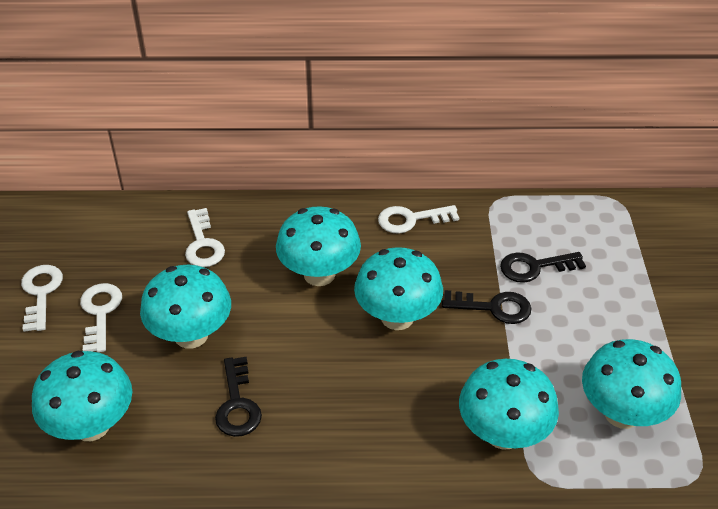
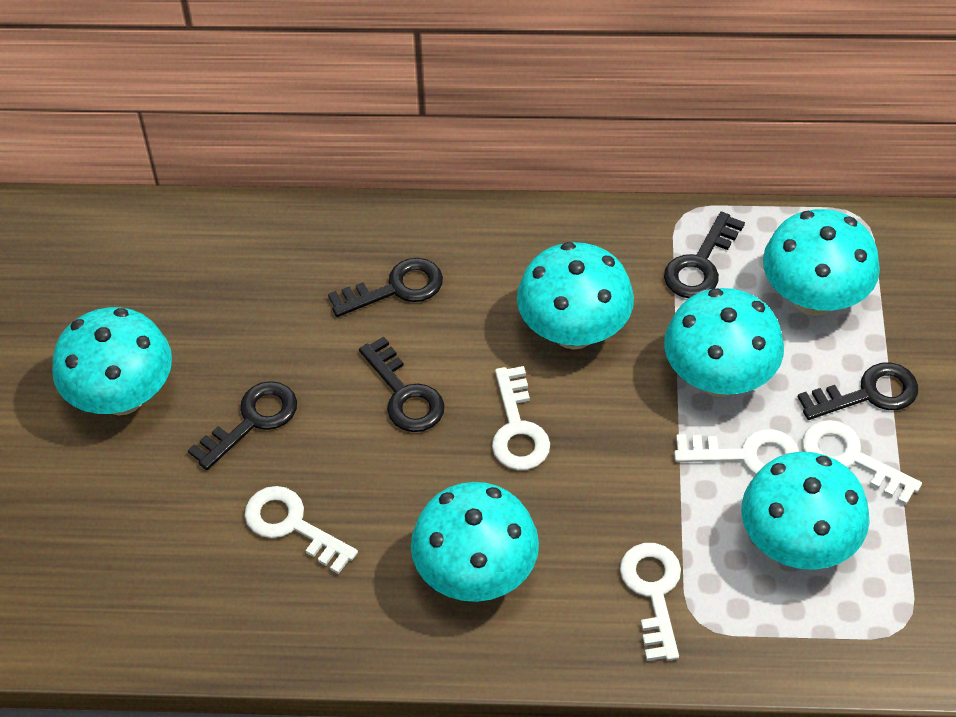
black key: 3 -> 5
white key: 4 -> 5

